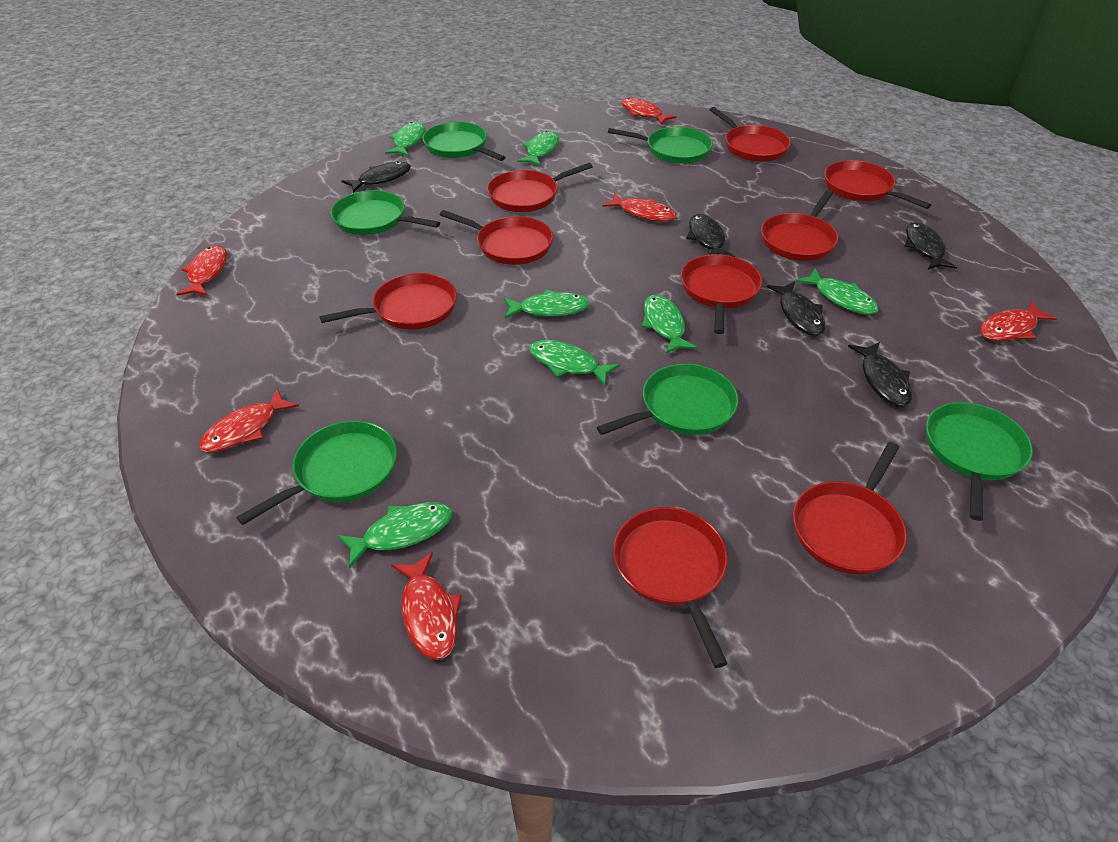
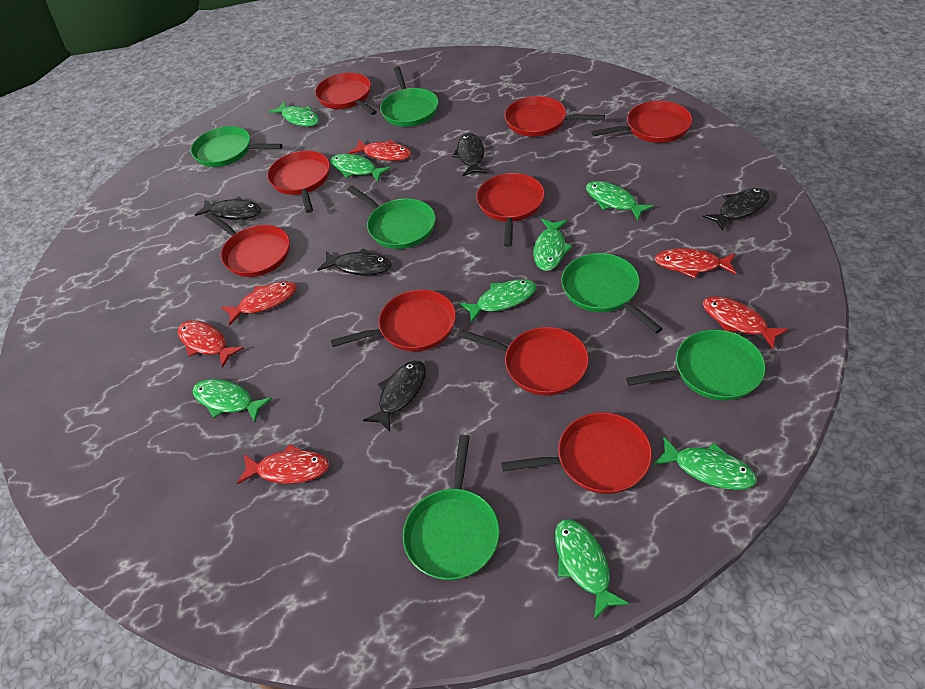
green fish: 7 -> 8

